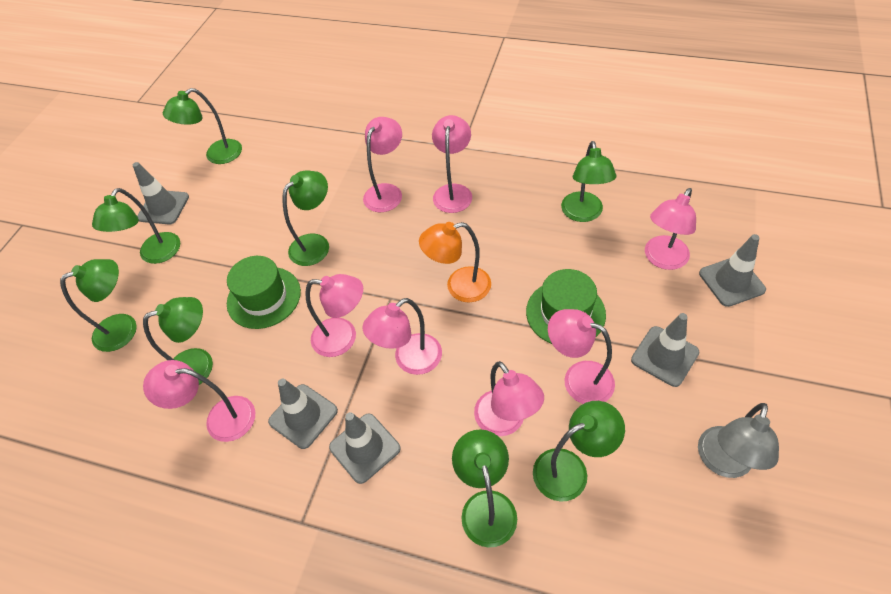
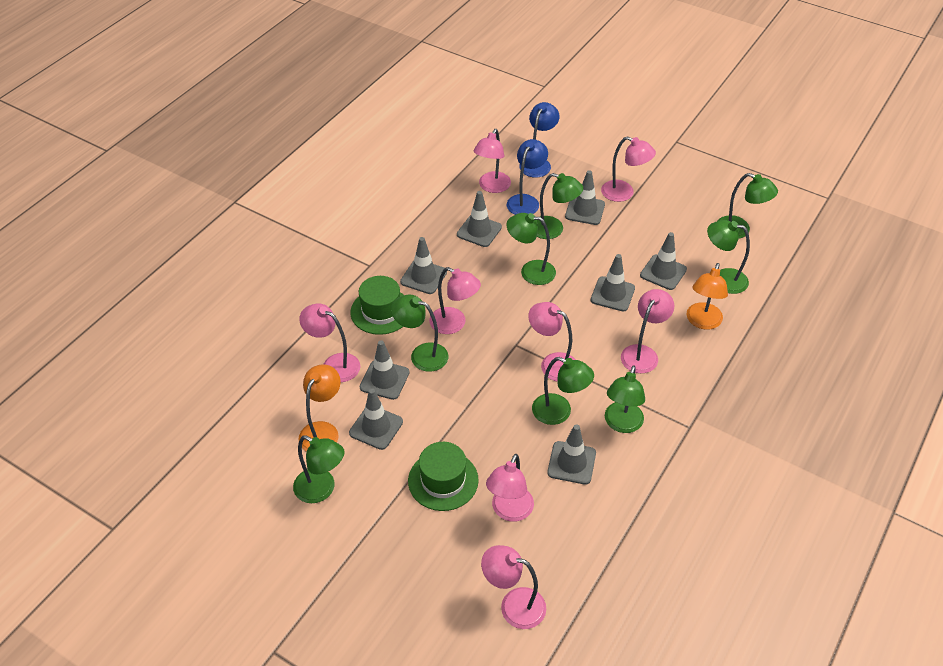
blue lamp: 0 -> 2
grey lamp: 1 -> 0
grey traffic cone: 5 -> 8
orange lamp: 1 -> 2

